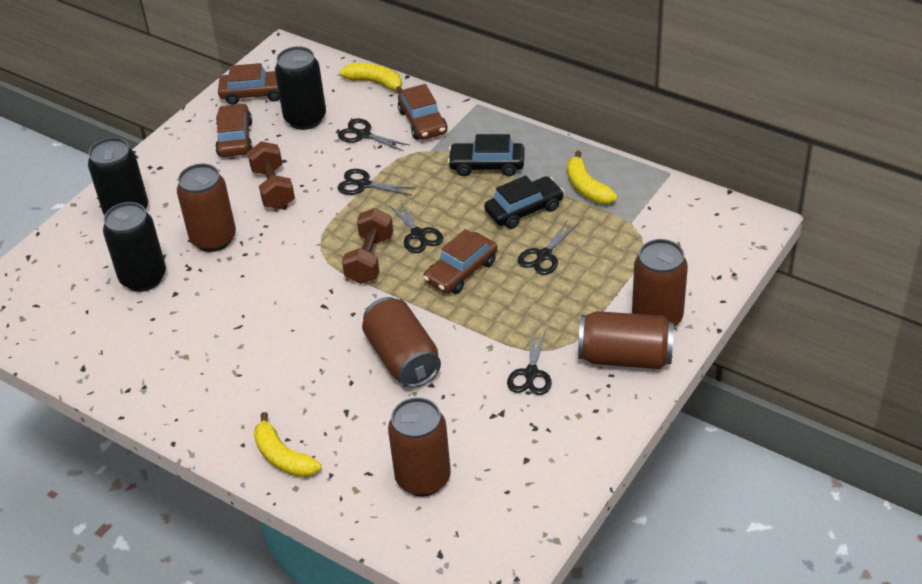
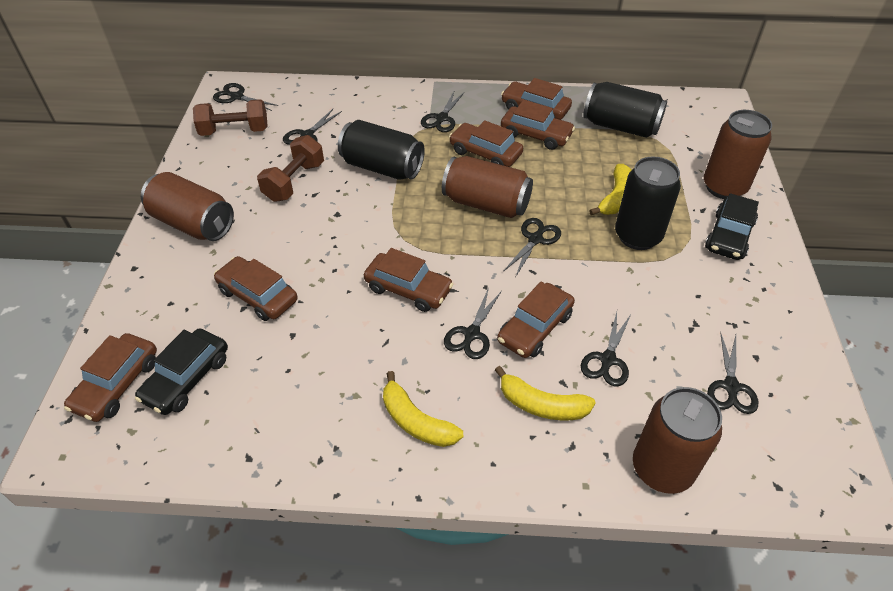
black scissors: 5 -> 7
brown can: 5 -> 4
brown car: 4 -> 7

